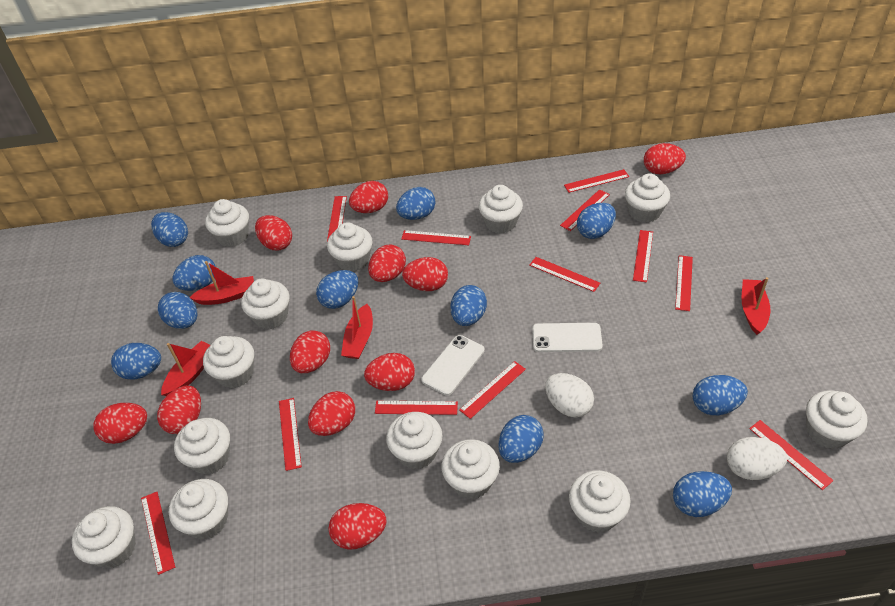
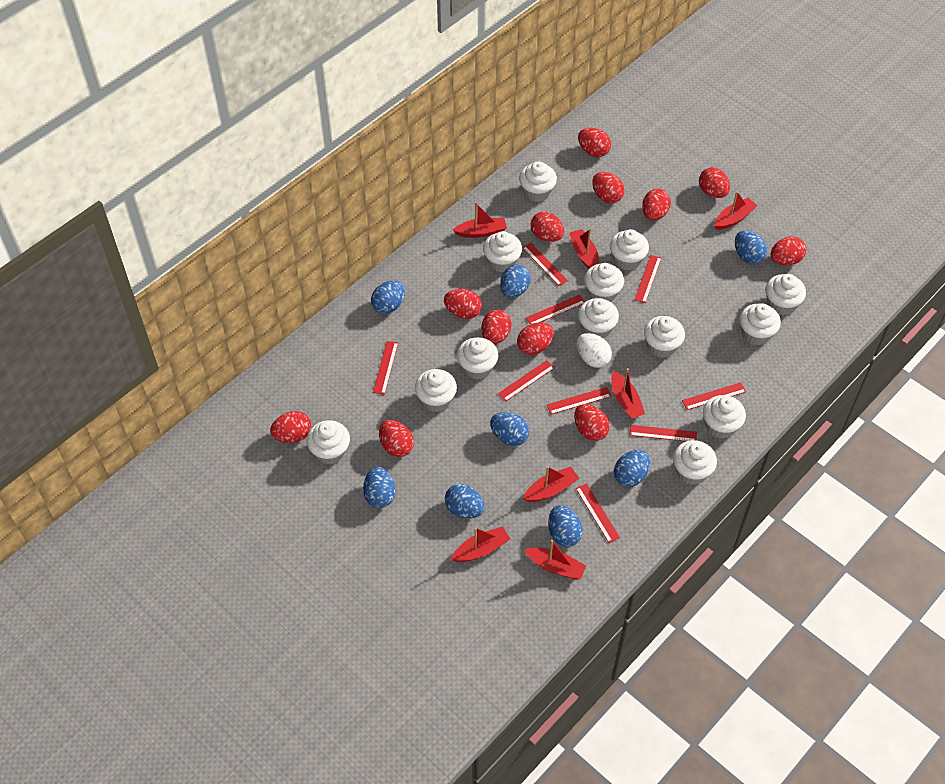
blue egg: 11 -> 8
red boat: 4 -> 7
red egg: 11 -> 12
red ruler: 12 -> 9
white egg: 2 -> 1
white phone: 2 -> 0

